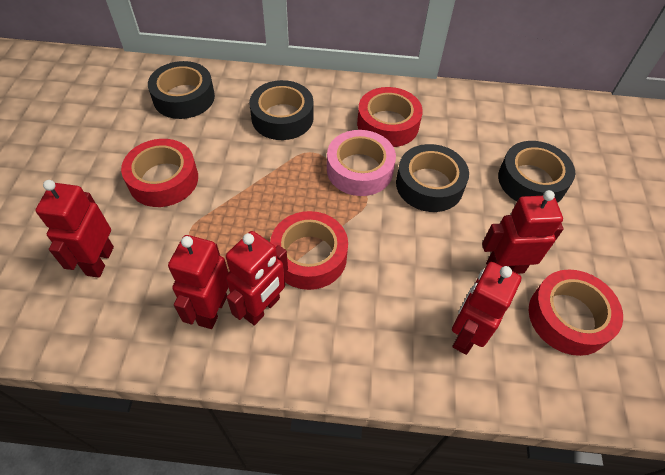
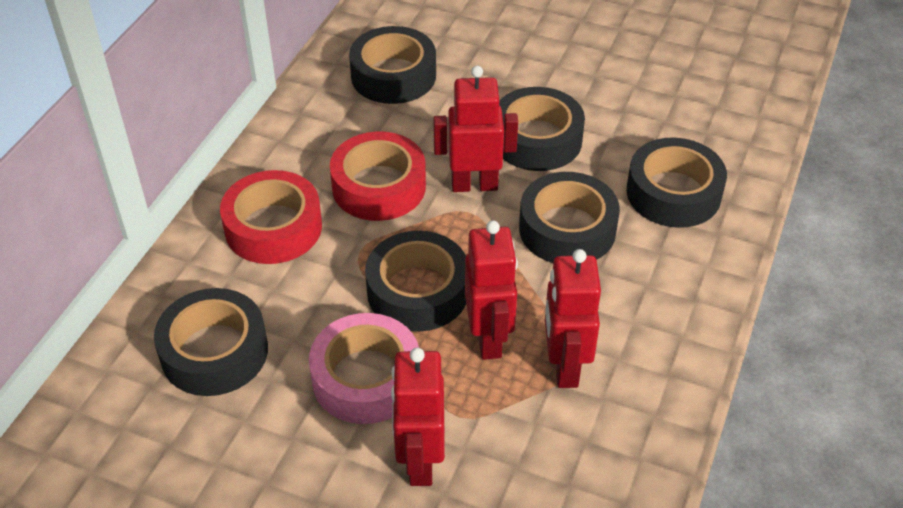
black tape: 4 -> 6
red robot: 5 -> 4
red tape: 4 -> 2

